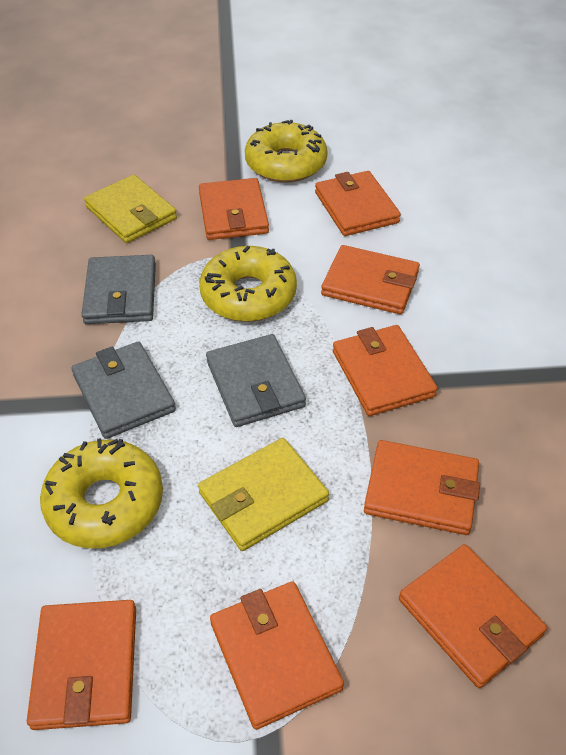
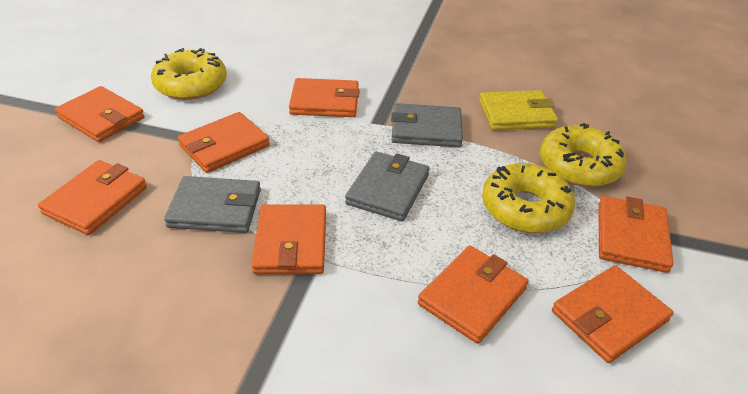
yellow wallet: 2 -> 1

